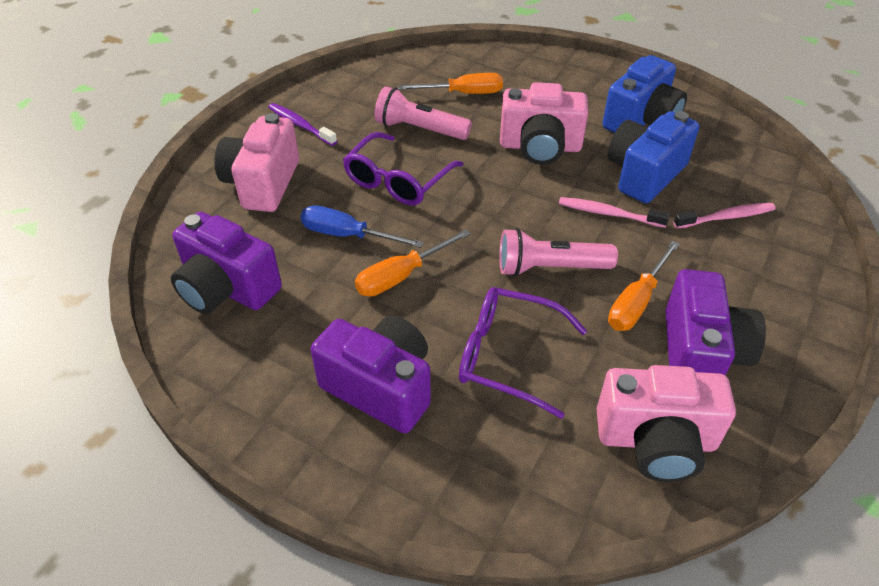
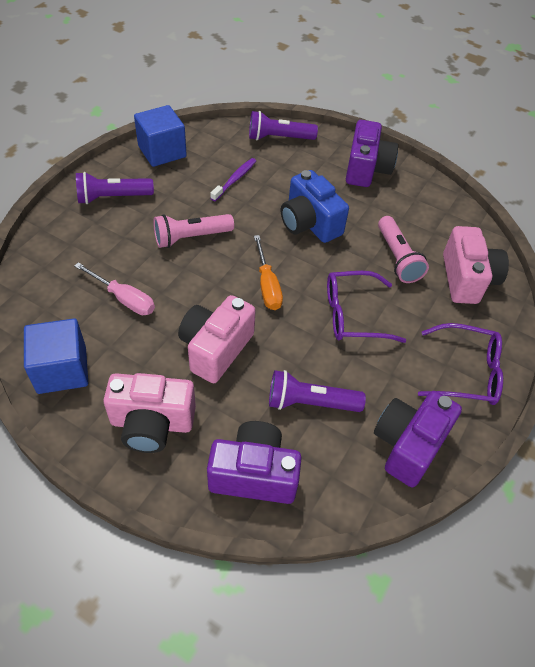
blue camera: 2 -> 1
blue cube: 0 -> 2
blue screwdriver: 1 -> 0
orange screwdriver: 3 -> 1
pink screwdriver: 0 -> 1
pink toothbrush: 2 -> 0
purple flashlight: 0 -> 3

